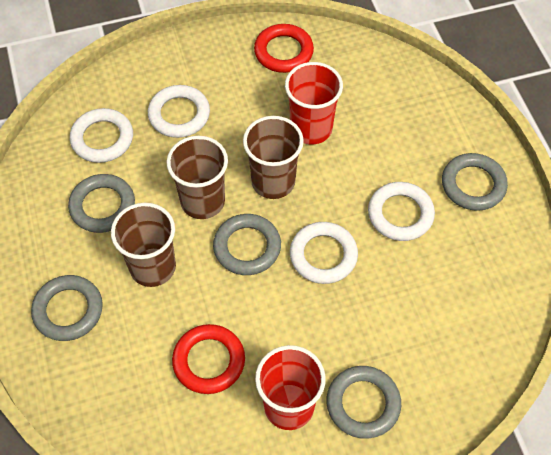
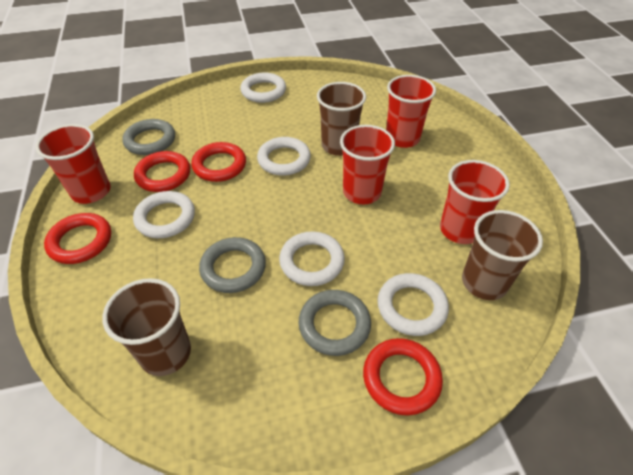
grey ring: 5 -> 3
red cup: 2 -> 4
red ring: 2 -> 4
white ring: 4 -> 5

